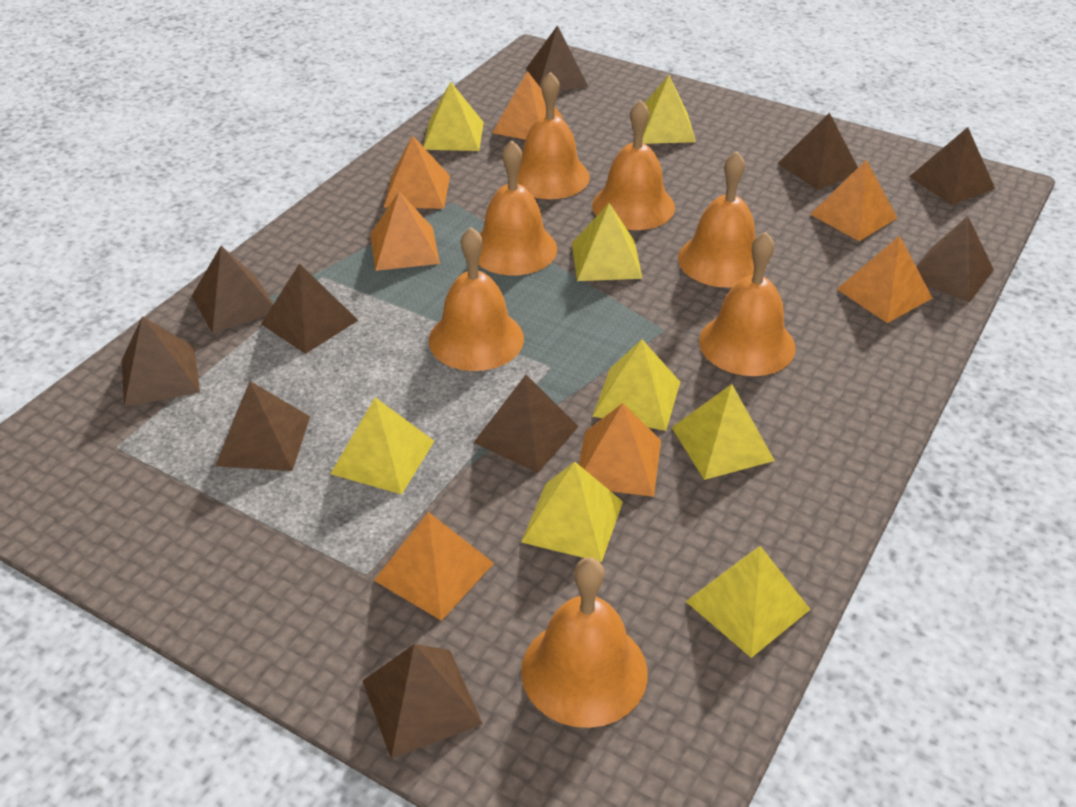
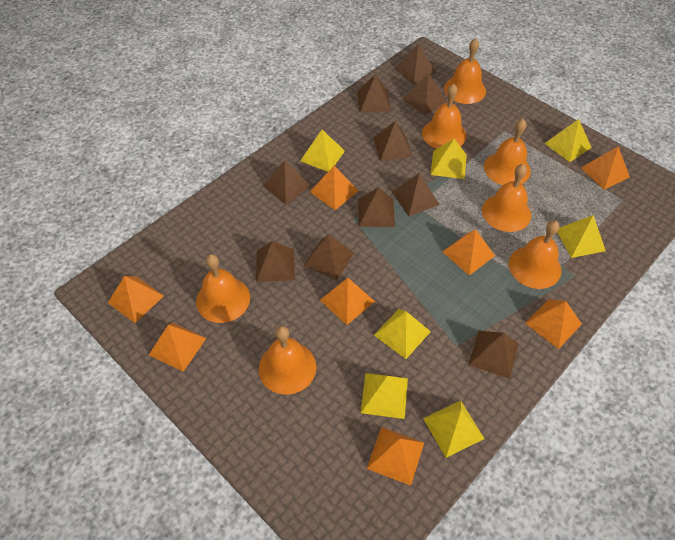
orange pyramid: 7 -> 8
yellow pyramid: 8 -> 7

